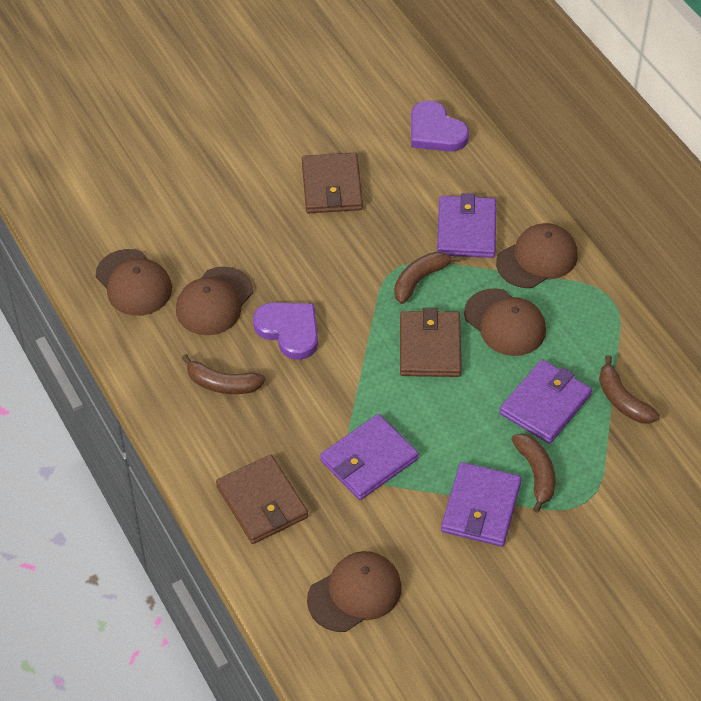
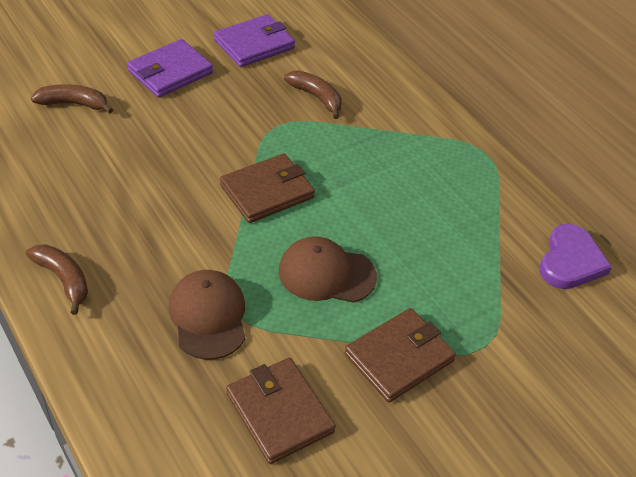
brown banana: 4 -> 3
brown cap: 5 -> 2
purple heart: 2 -> 1
purple wallet: 4 -> 2

